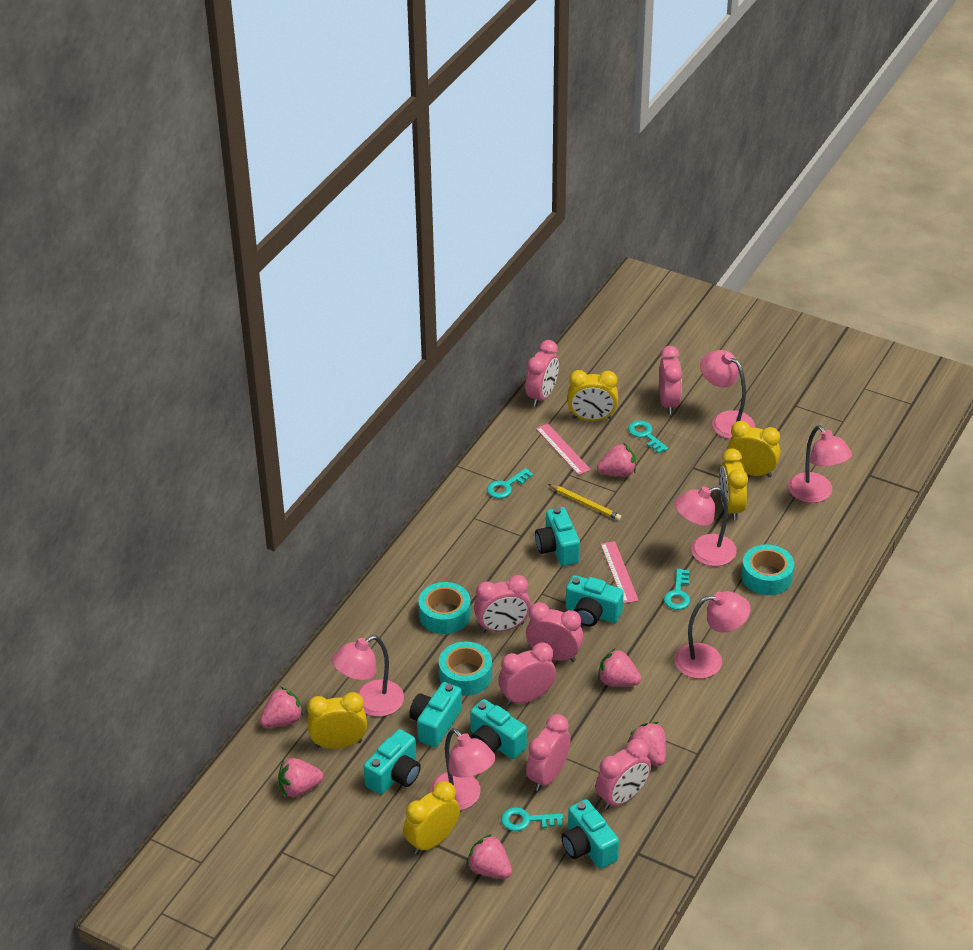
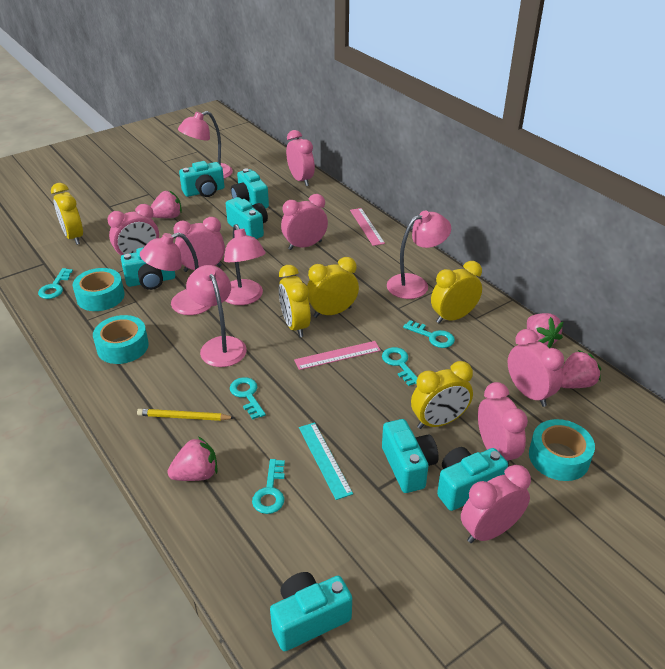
pink lamp: 6 -> 5
pink strawberry: 6 -> 4
turquoise camera: 6 -> 7
turquoise key: 4 -> 5
turquoise ruler: 0 -> 1

